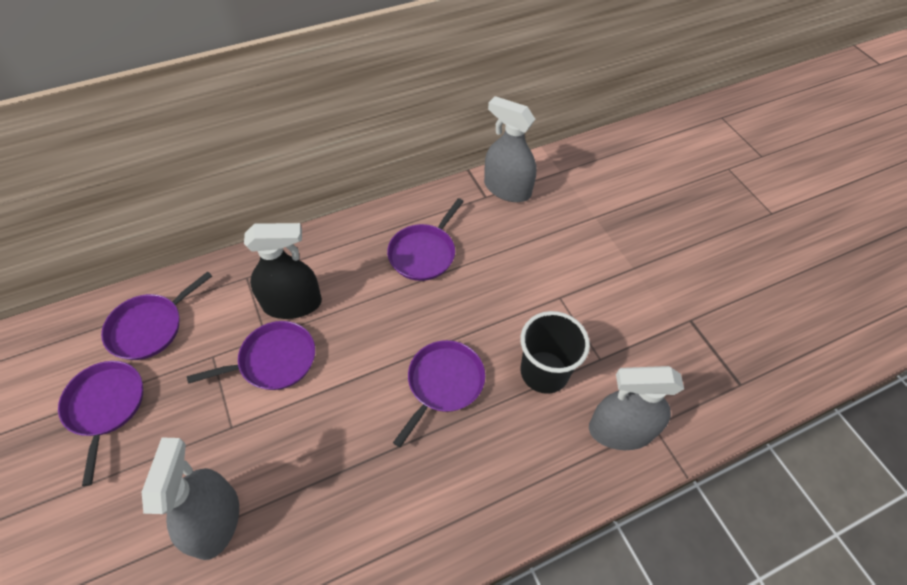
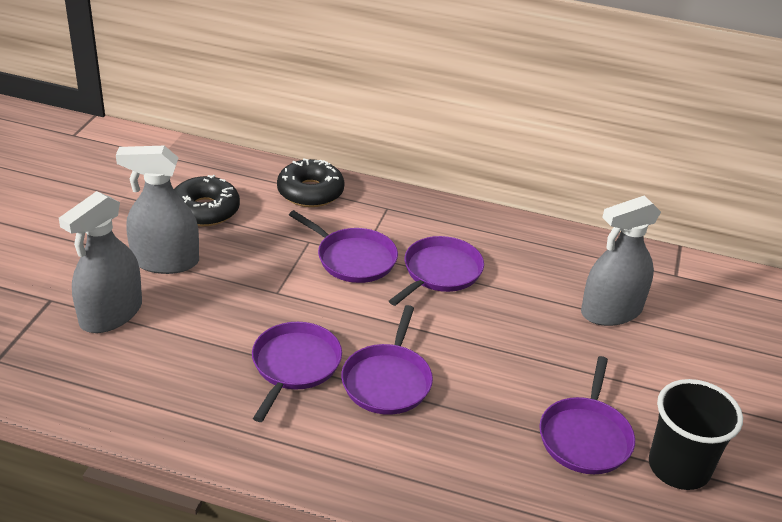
black donut: 0 -> 2
black spray bottle: 1 -> 0

